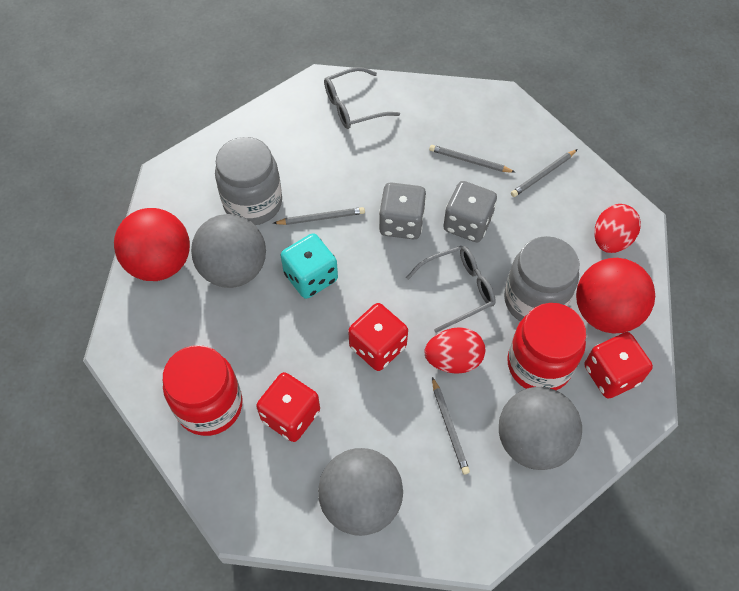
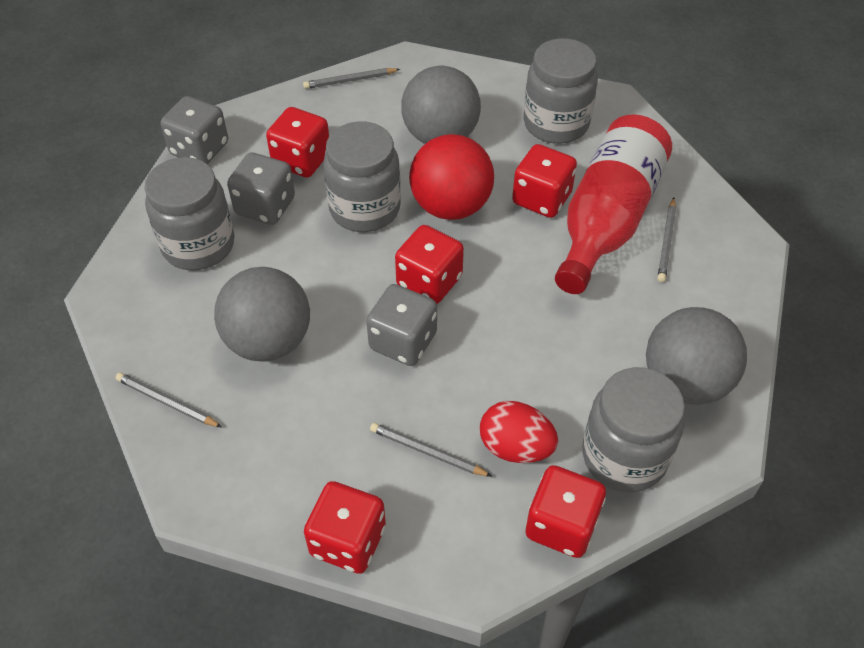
grey dice: 2 -> 3
grey glasses: 2 -> 0
grey jar: 2 -> 4
red ball: 2 -> 1
red bottle: 0 -> 1
red dice: 3 -> 5
red egg: 2 -> 1
red jar: 2 -> 0
turquoise dice: 1 -> 0

